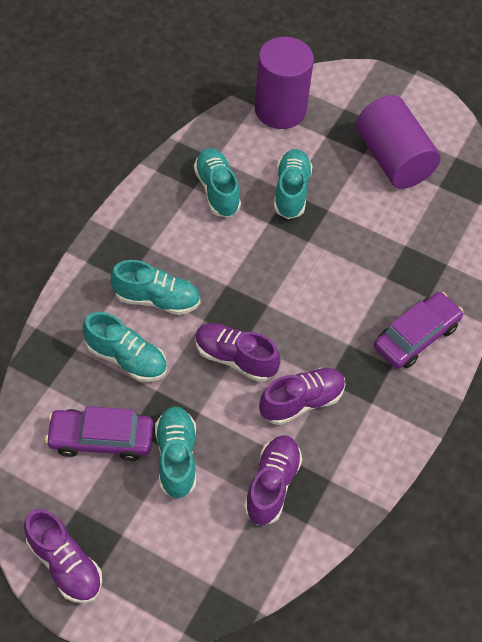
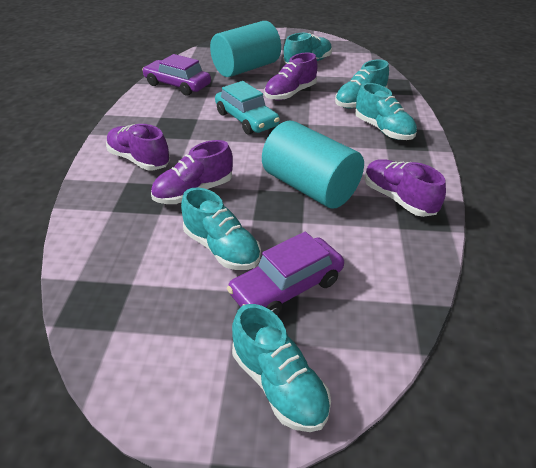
purple cylinder: 2 -> 0
turquoise car: 0 -> 1
turquoise cylinder: 0 -> 2

